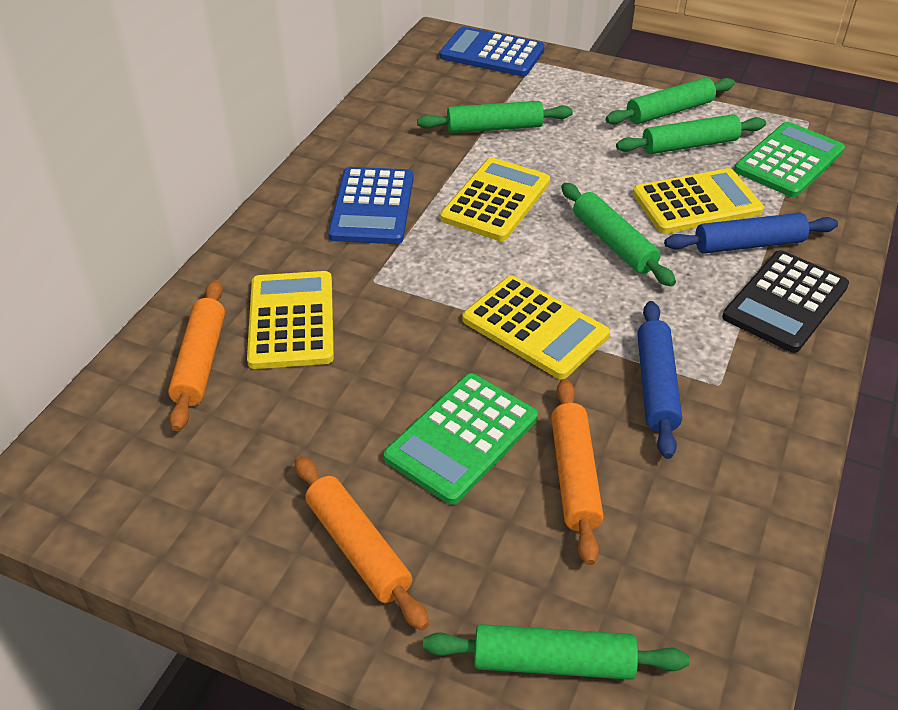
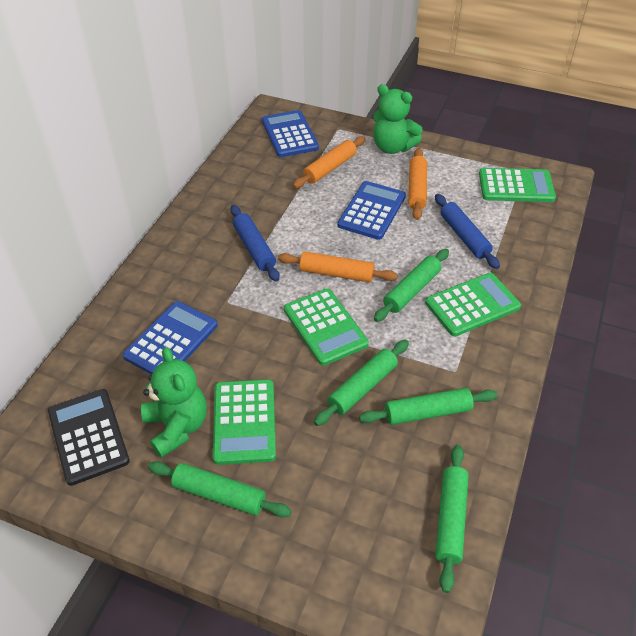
blue calculator: 2 -> 3
green calculator: 2 -> 4
green teddy bear: 0 -> 2
yellow calculator: 4 -> 0

